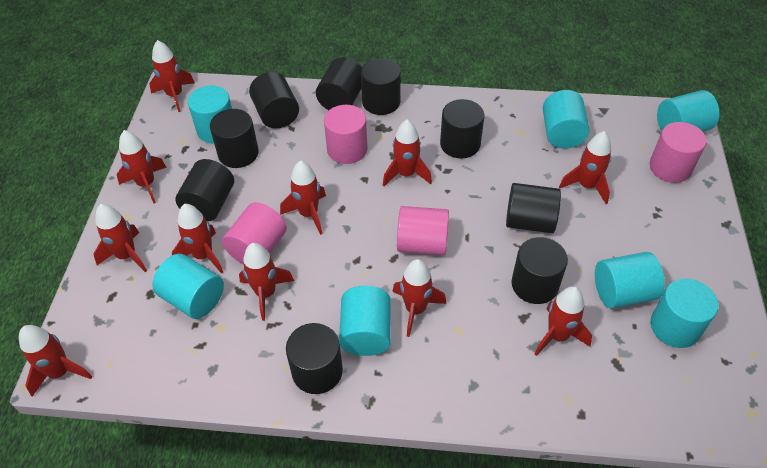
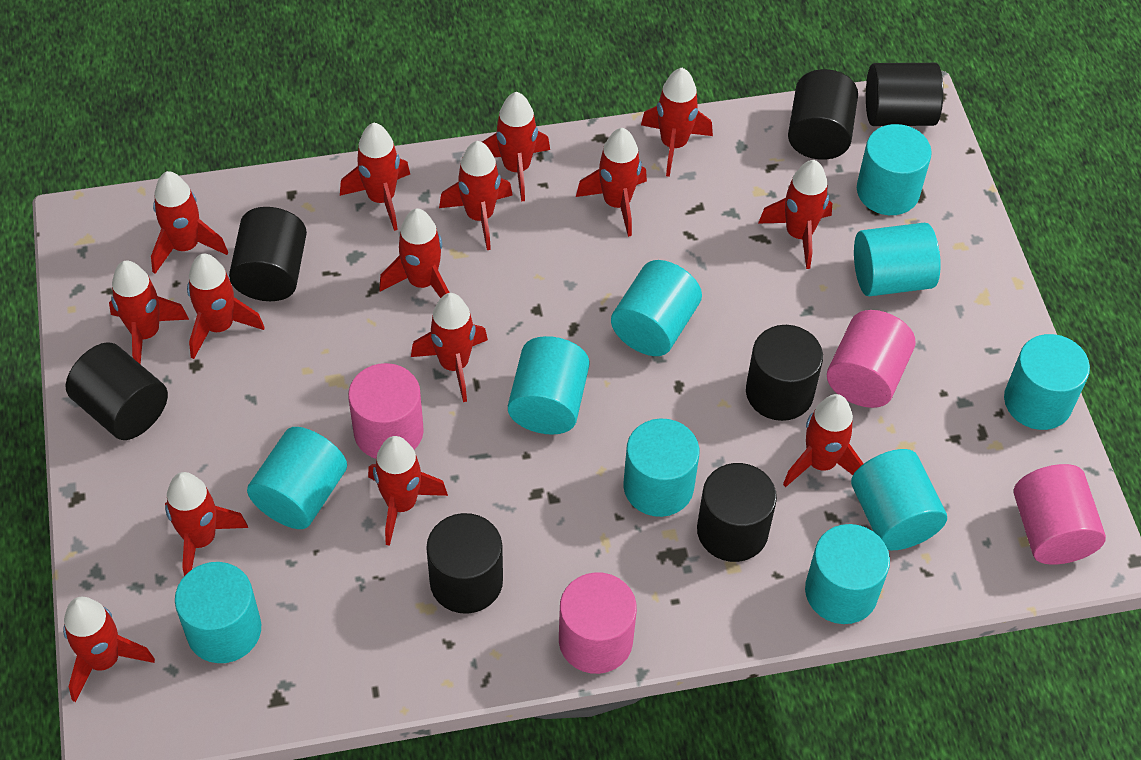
black cylinder: 9 -> 7
red rocket: 11 -> 15
turquoise cylinder: 7 -> 10

